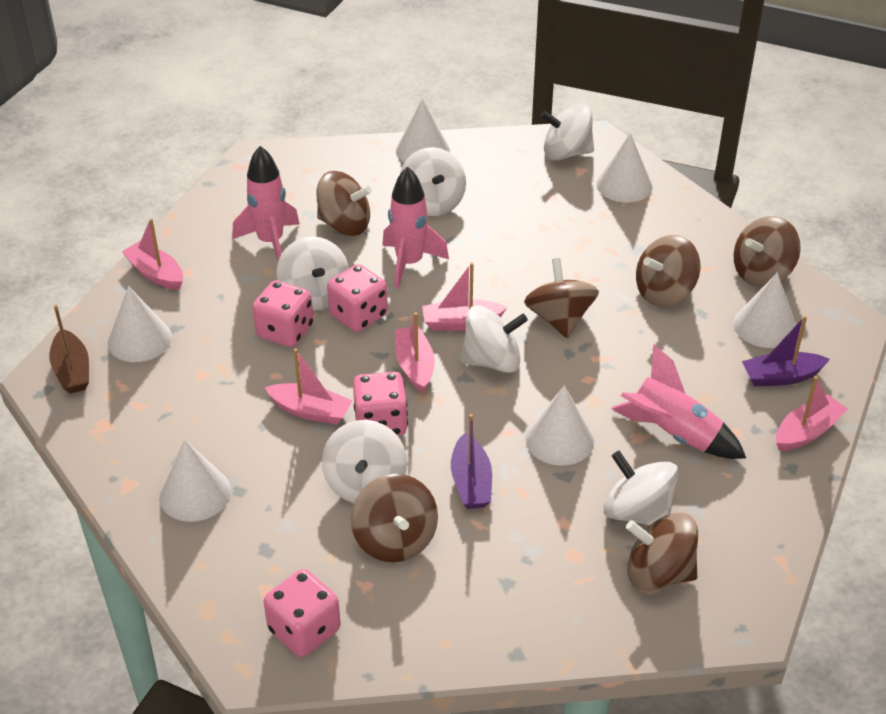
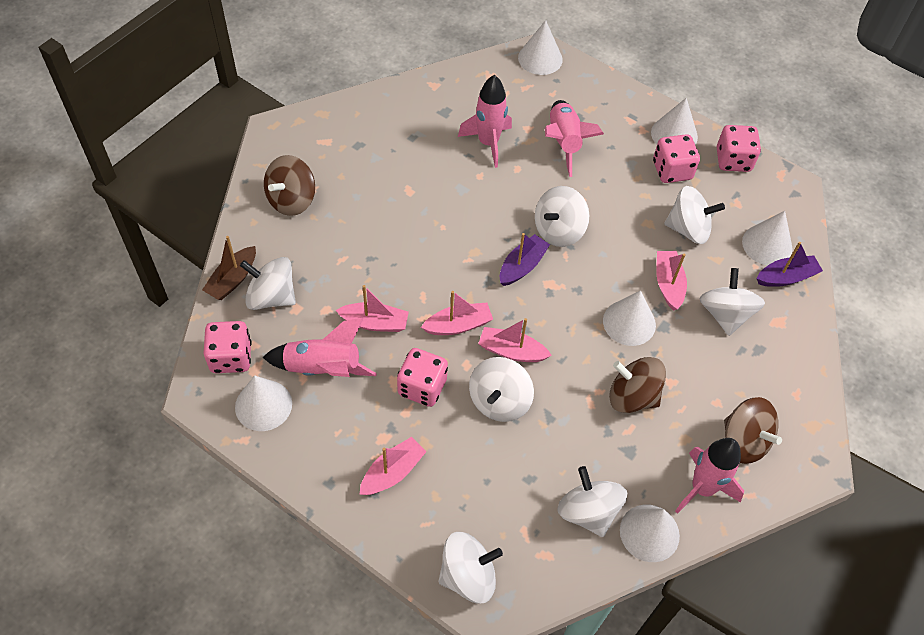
brown spinning top: 6 -> 3
pink rocket: 3 -> 4
white spinning top: 6 -> 7

